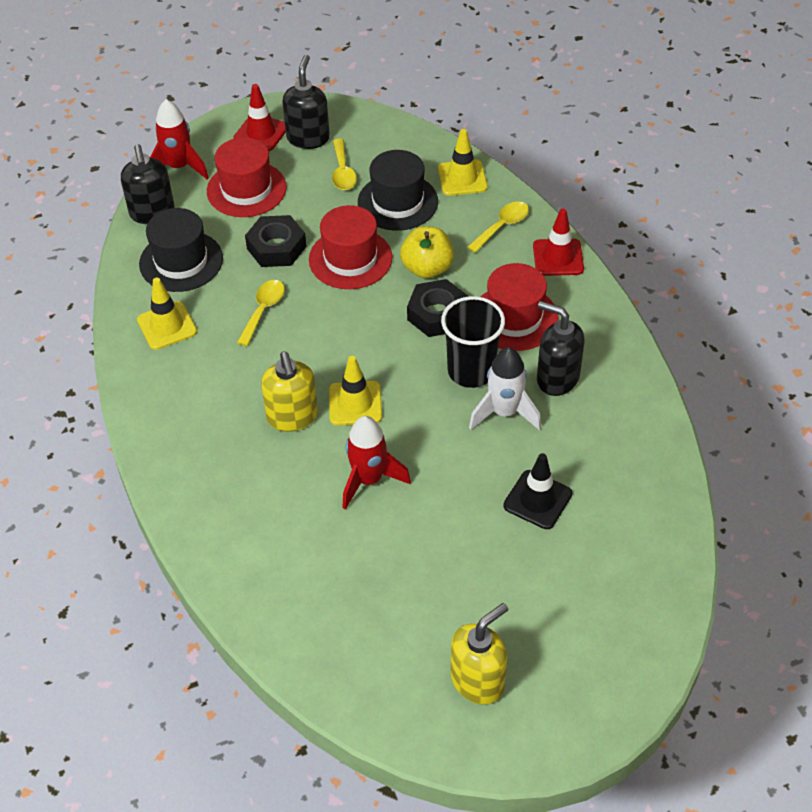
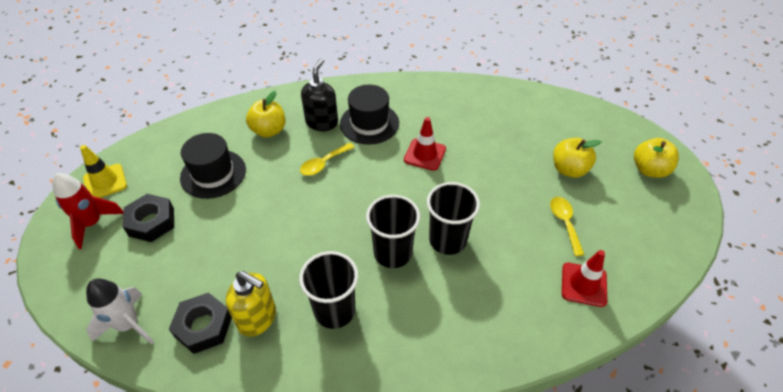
black cup: 1 -> 3
black soap dispenser: 3 -> 1
black traffic cone: 1 -> 0
red hat: 3 -> 0
red rocket: 2 -> 1
yellow apple: 1 -> 3
yellow soap dispenser: 2 -> 1
yellow spoon: 3 -> 2
yellow traffic cone: 3 -> 1

